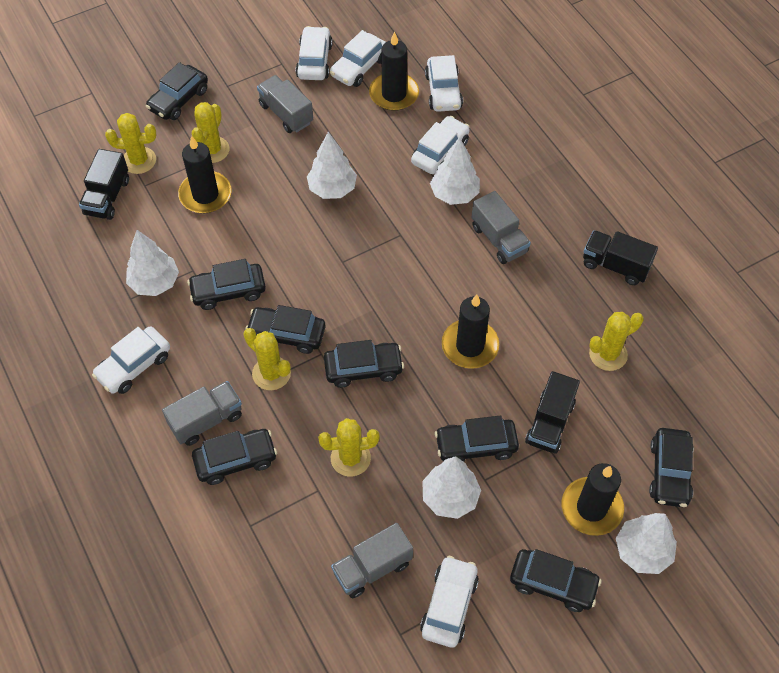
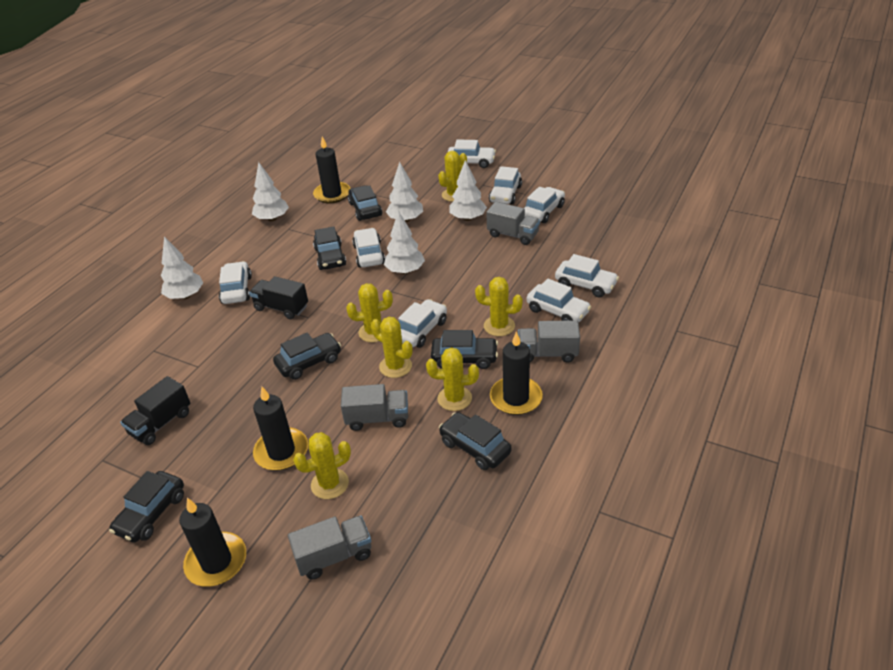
black car: 8 -> 6
black truck: 3 -> 2
white car: 6 -> 8
yellow cactus: 5 -> 6

